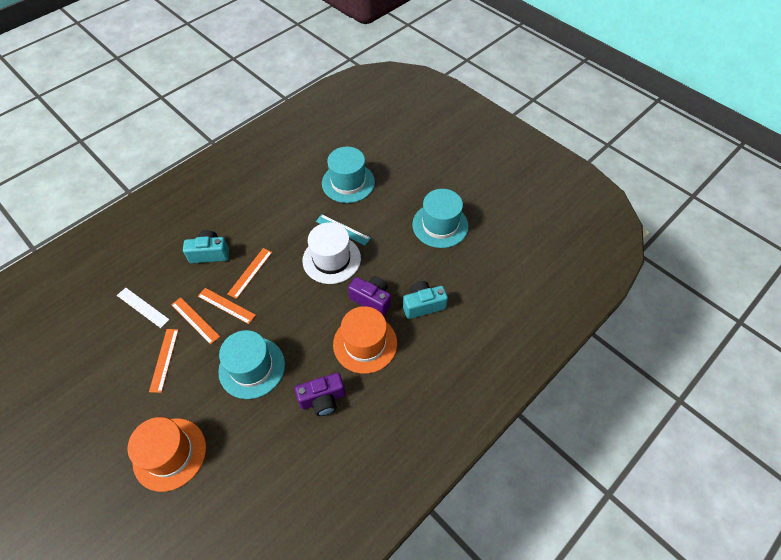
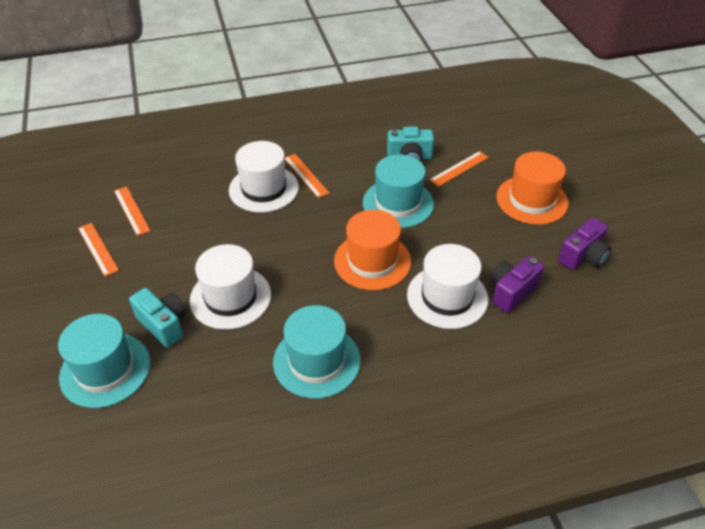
turquoise ruler: 1 -> 0
white hat: 1 -> 3
white ruler: 1 -> 0

